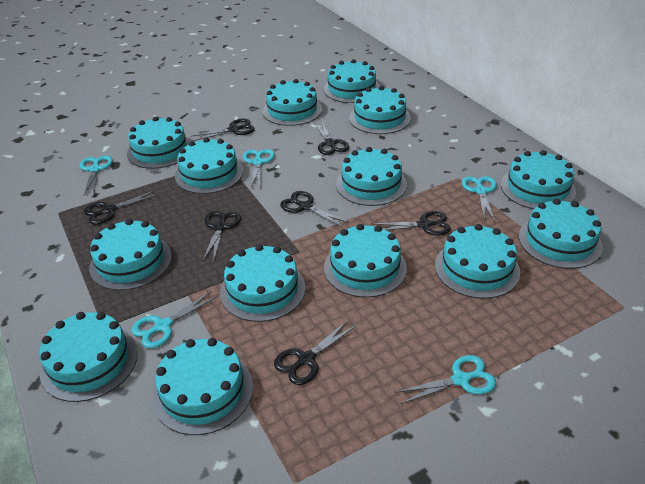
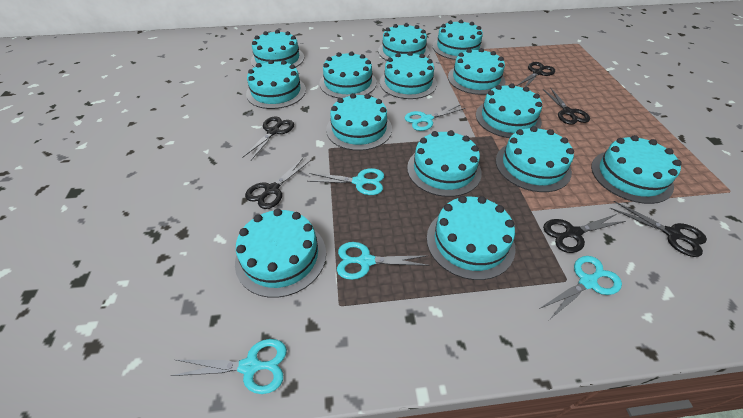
black scissors: 7 -> 6

